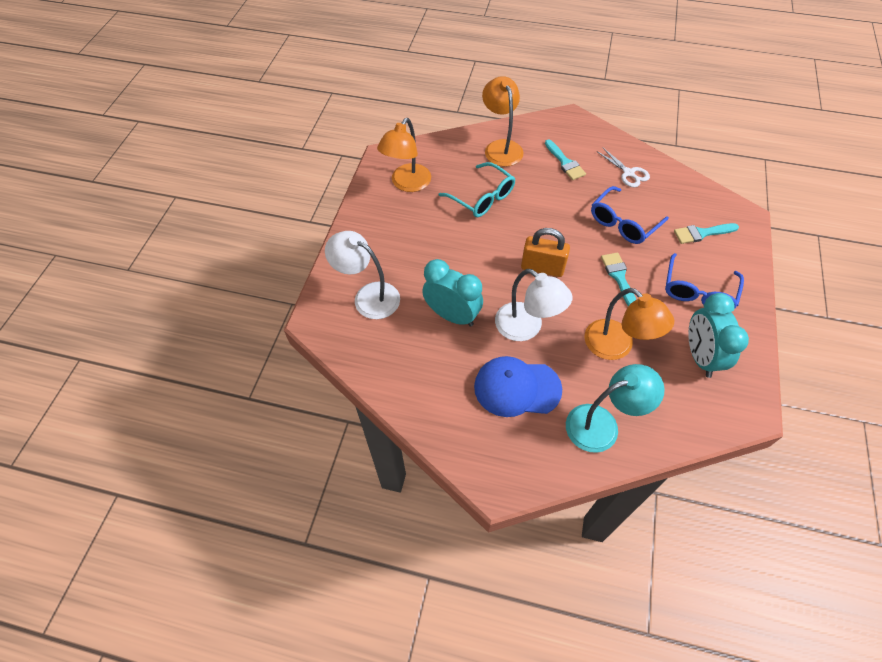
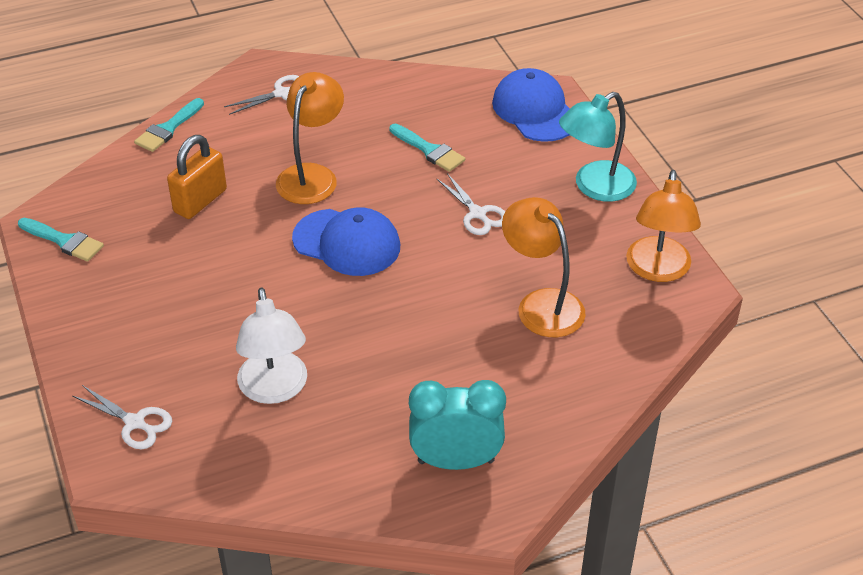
blue cap: 1 -> 2
blue glasses: 2 -> 0
turquoise clock: 2 -> 1
turquoise glasses: 1 -> 0
white lamp: 2 -> 1
white scissors: 1 -> 3

